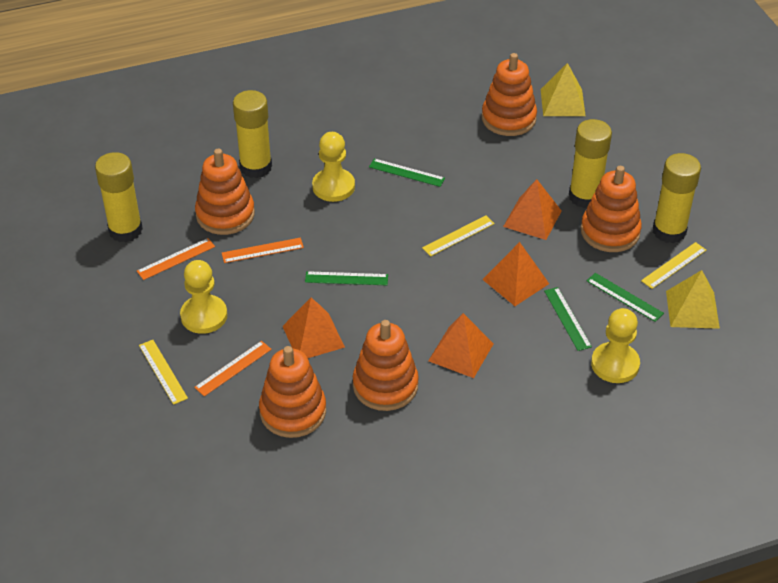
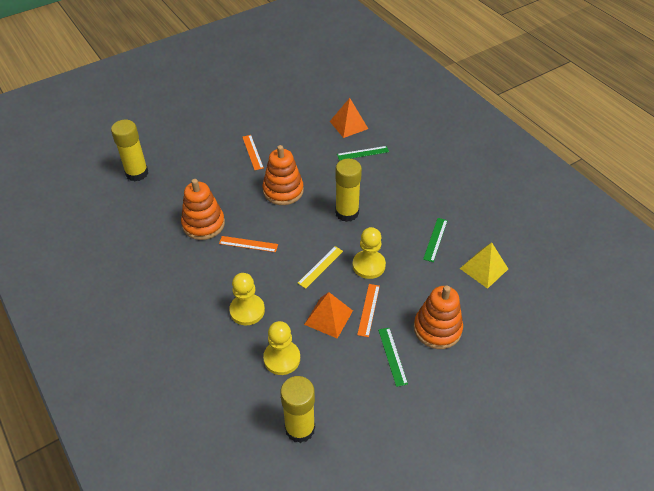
green ruler: 4 -> 3
orange pyramid: 4 -> 2
orange stacking toy: 5 -> 3
yellow glue stick: 4 -> 3
yellow pyramid: 2 -> 1
yellow ruler: 3 -> 1

